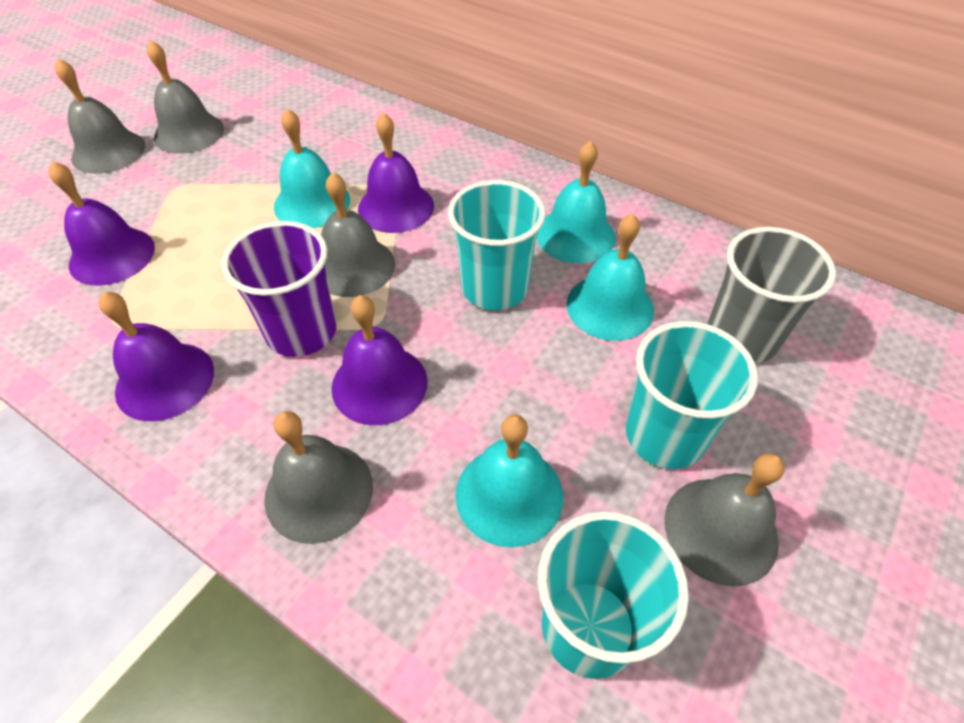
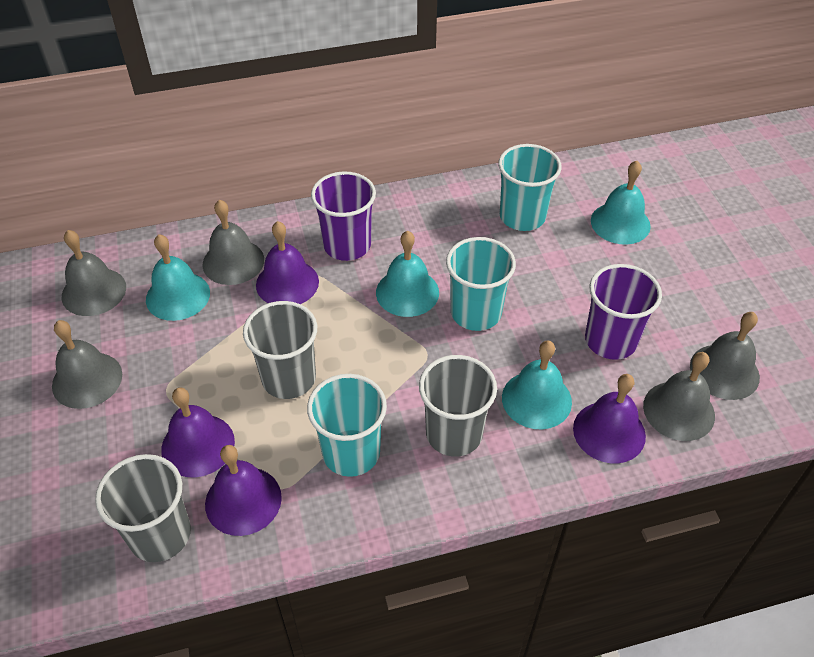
grey cup: 1 -> 3
purple cup: 1 -> 2

